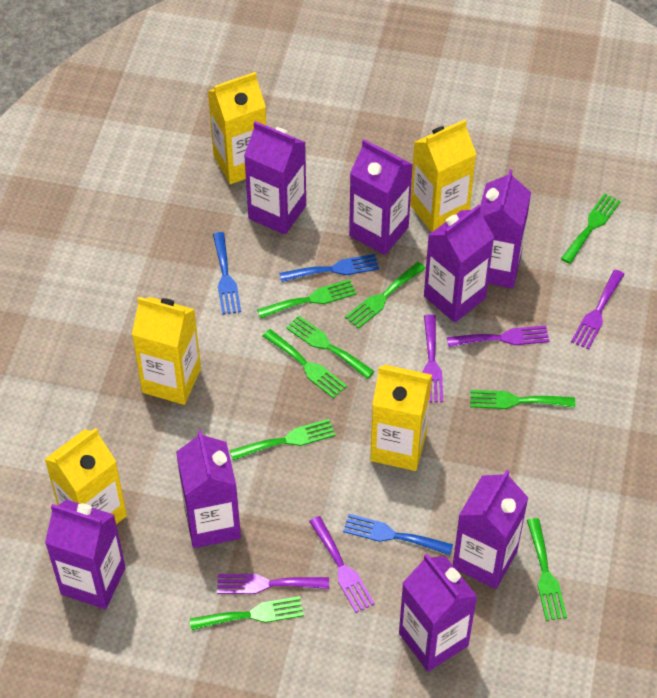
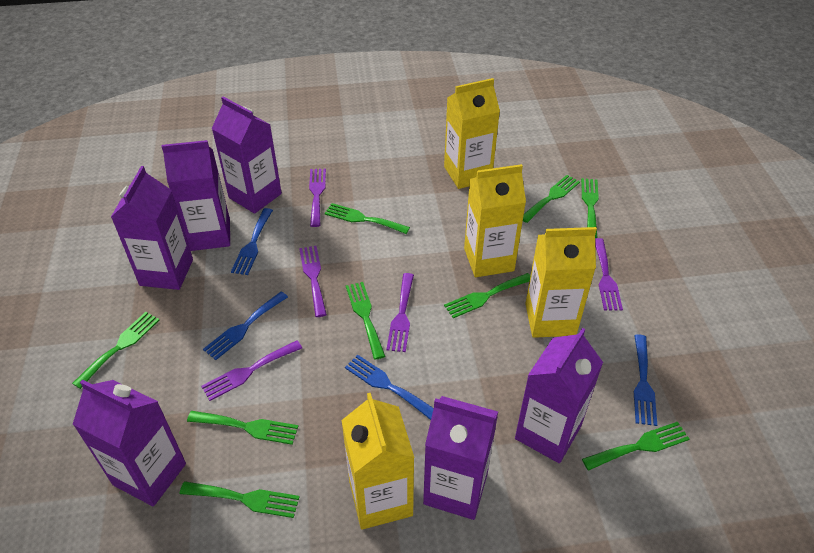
blue fork: 3 -> 4
purple carton: 8 -> 6
yellow carton: 5 -> 4

